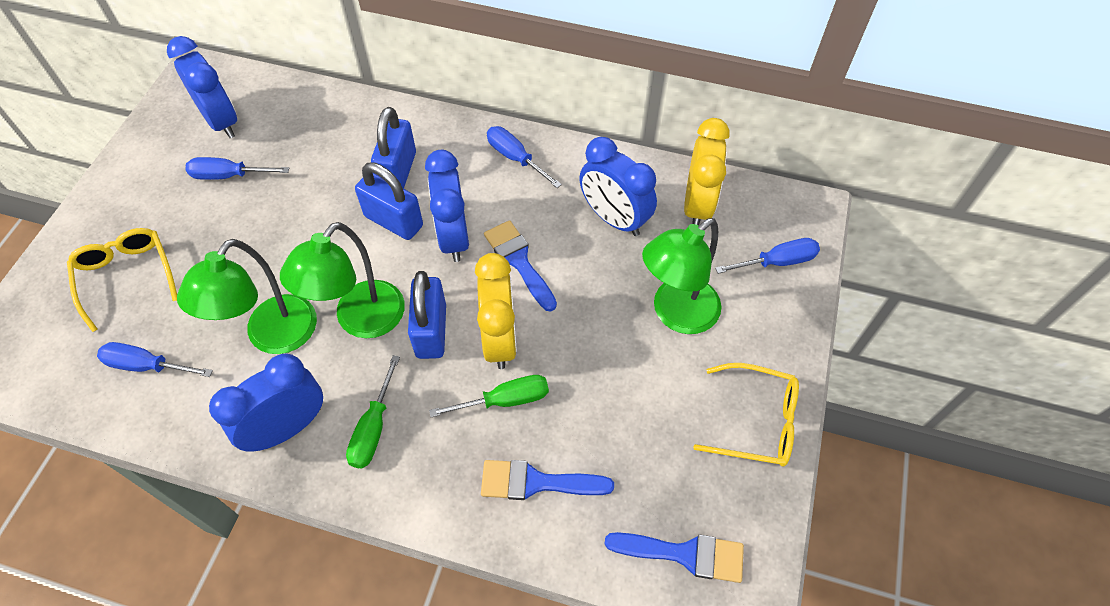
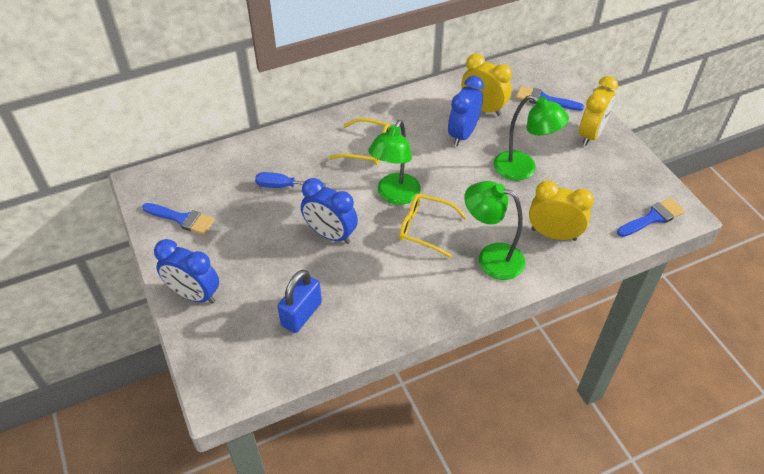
blue clock: 4 -> 3
blue padlock: 3 -> 1
blue screwdriver: 4 -> 1
green screwdriver: 2 -> 0
yellow clock: 2 -> 3

